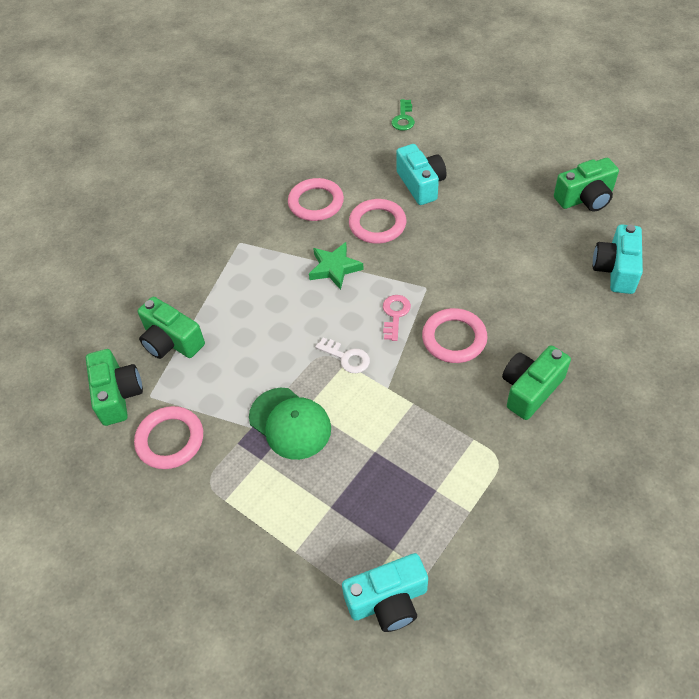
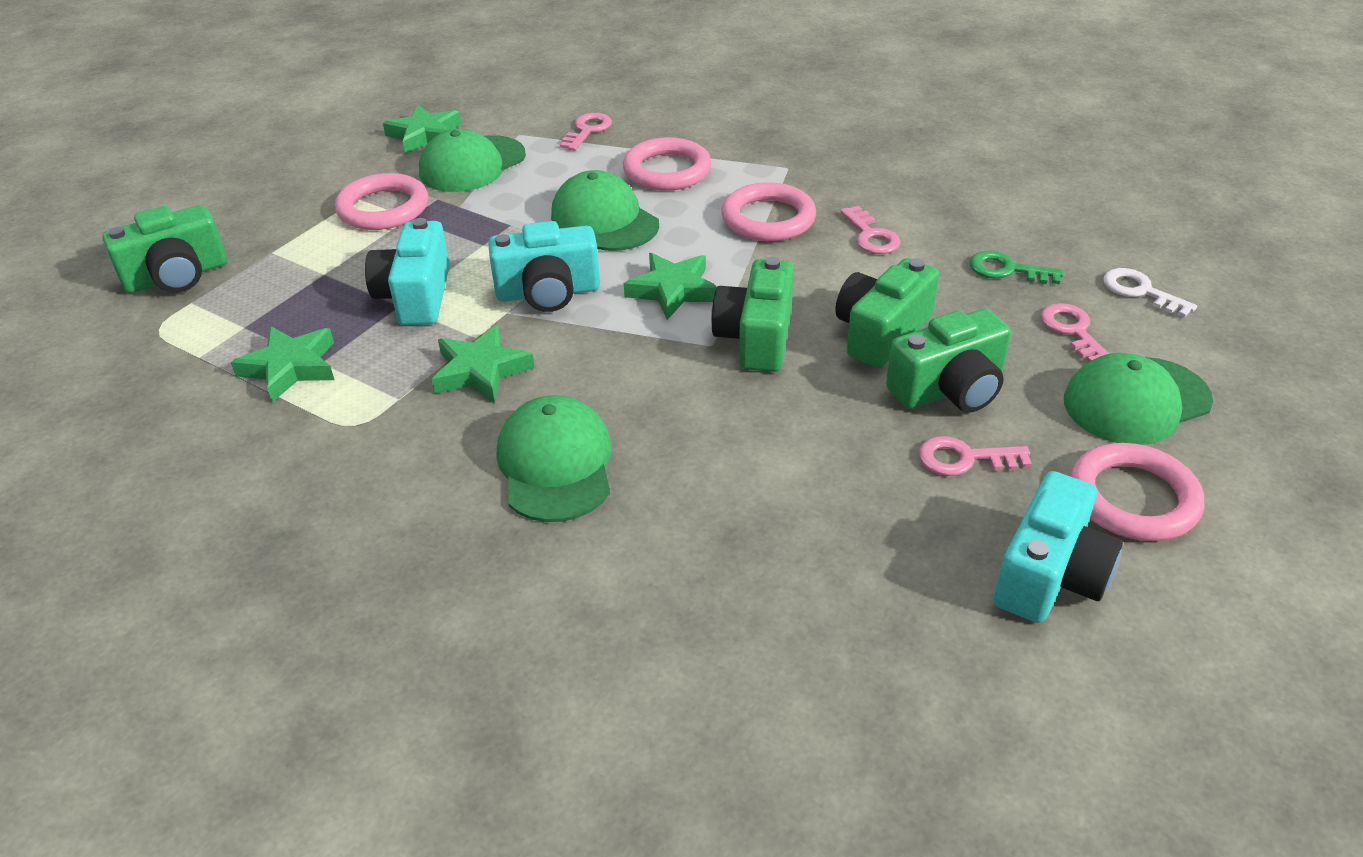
green cap: 1 -> 4
green star: 1 -> 4
pink key: 1 -> 4

